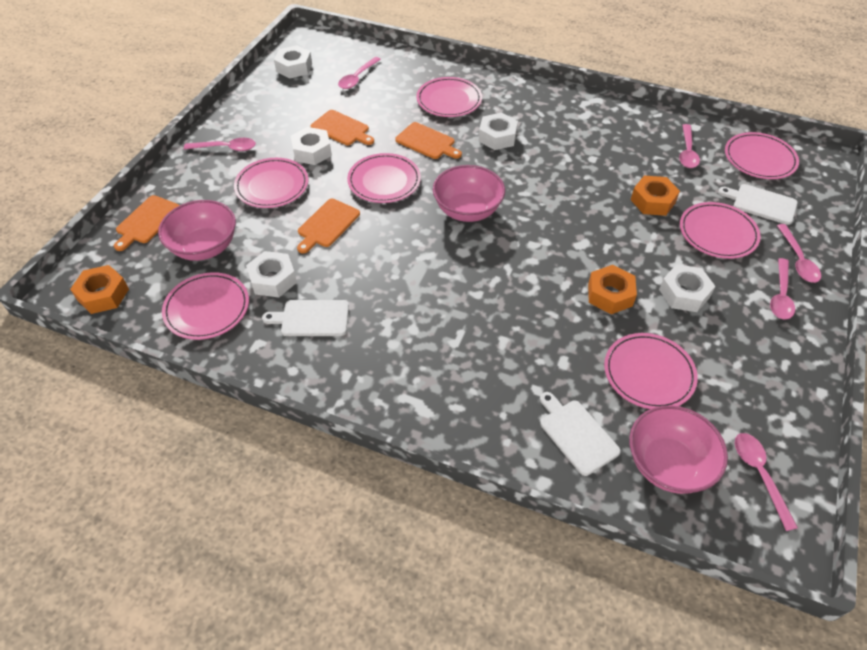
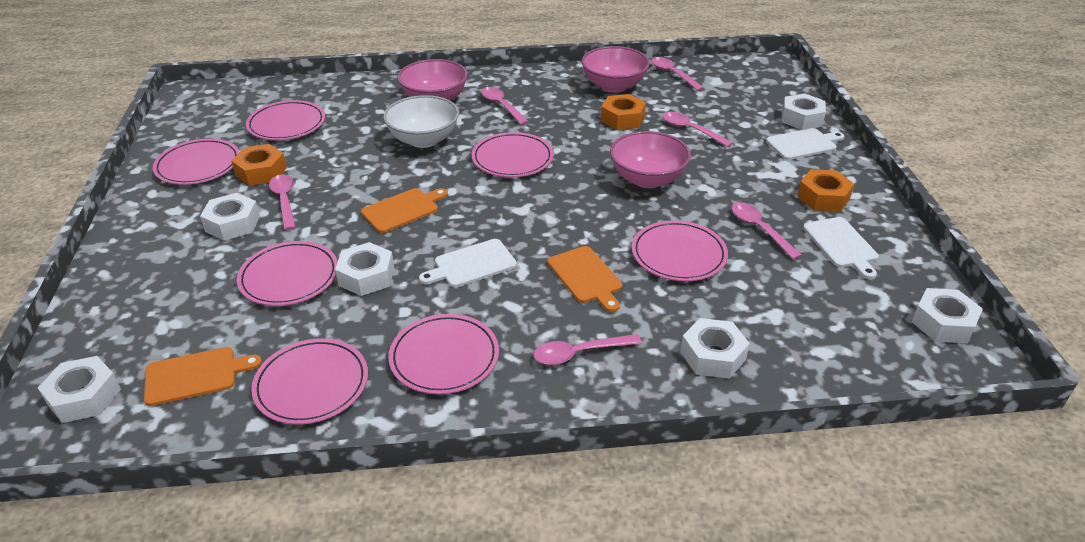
orange cutting board: 4 -> 3
white bowl: 0 -> 1
white nut: 5 -> 6

